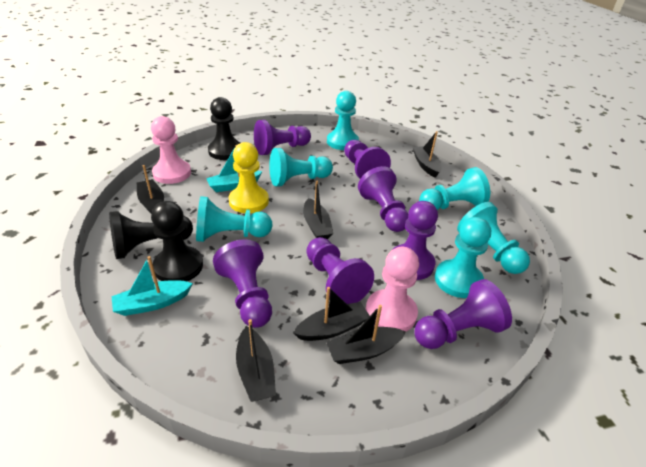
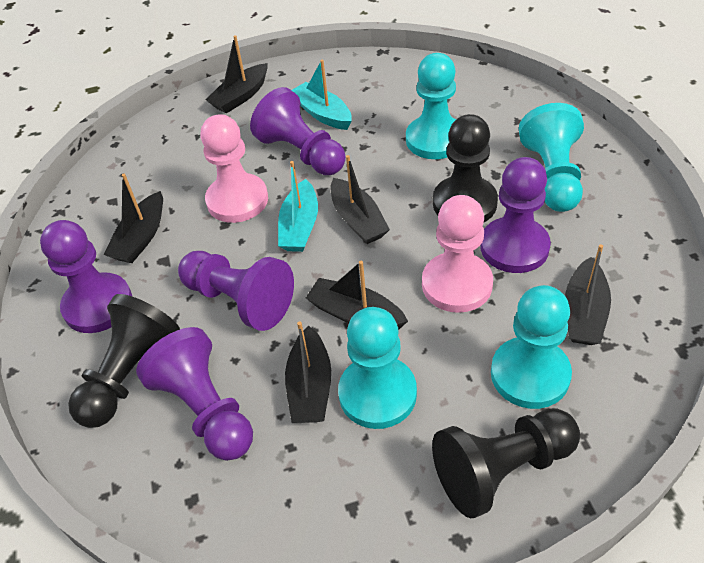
purple pawn: 7 -> 5
turquoise pawn: 6 -> 4
yellow pawn: 1 -> 0

